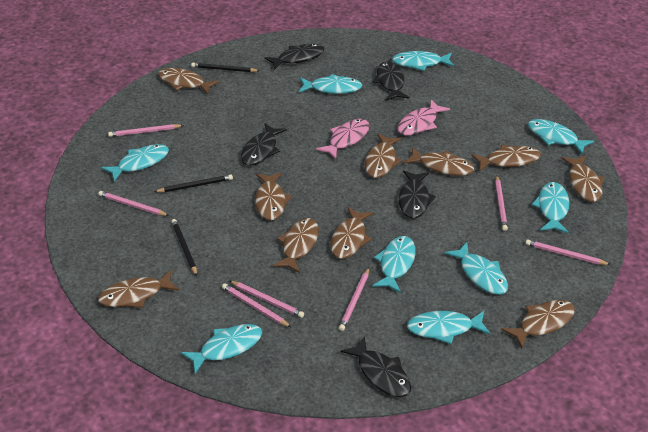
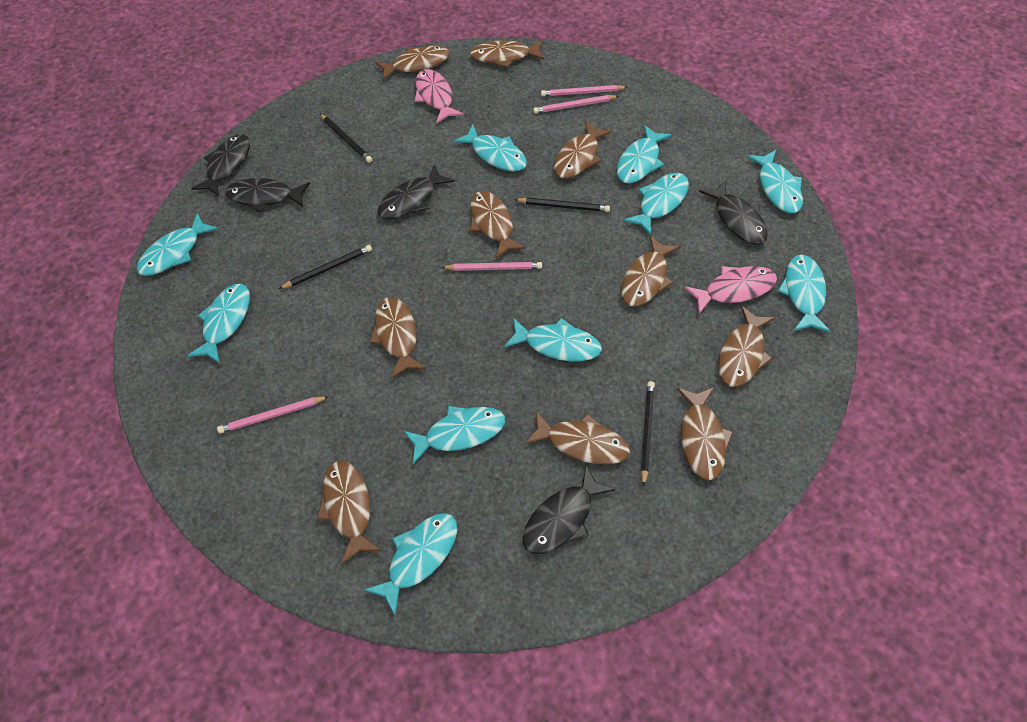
black pencil: 3 -> 4
pink pencil: 7 -> 4
turquoise fish: 9 -> 10

